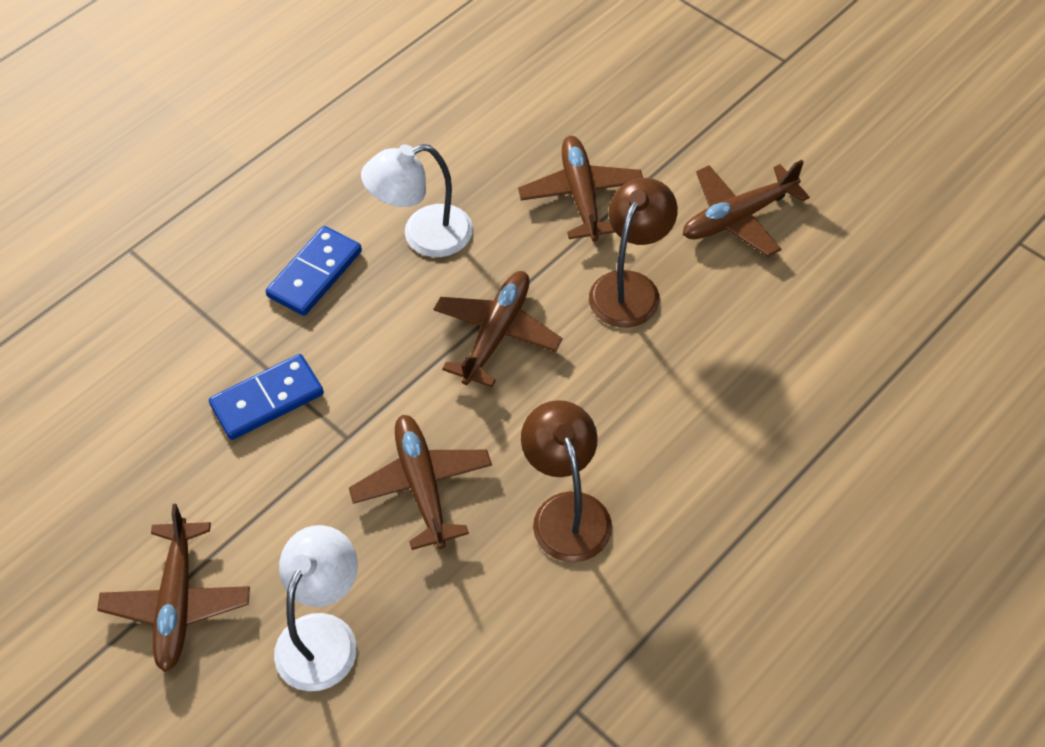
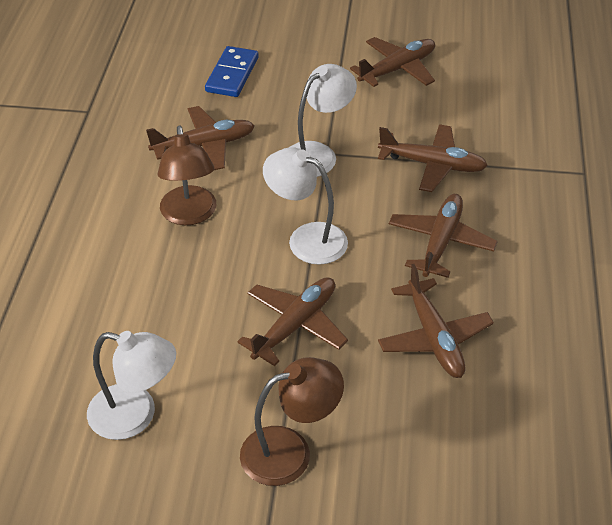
blue domino: 2 -> 1
brown plane: 5 -> 6
white lamp: 2 -> 3

